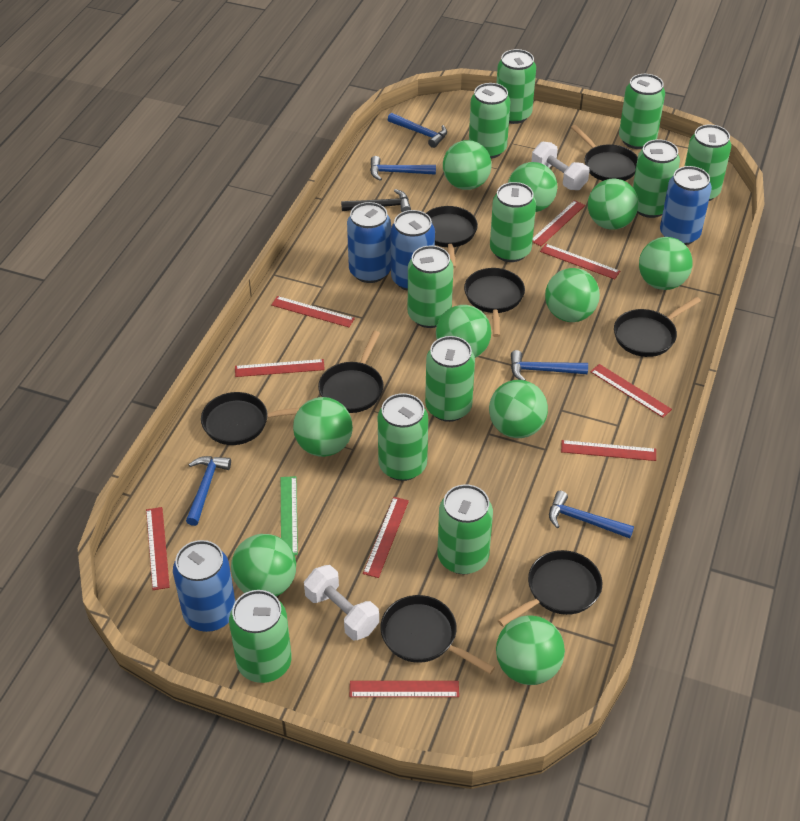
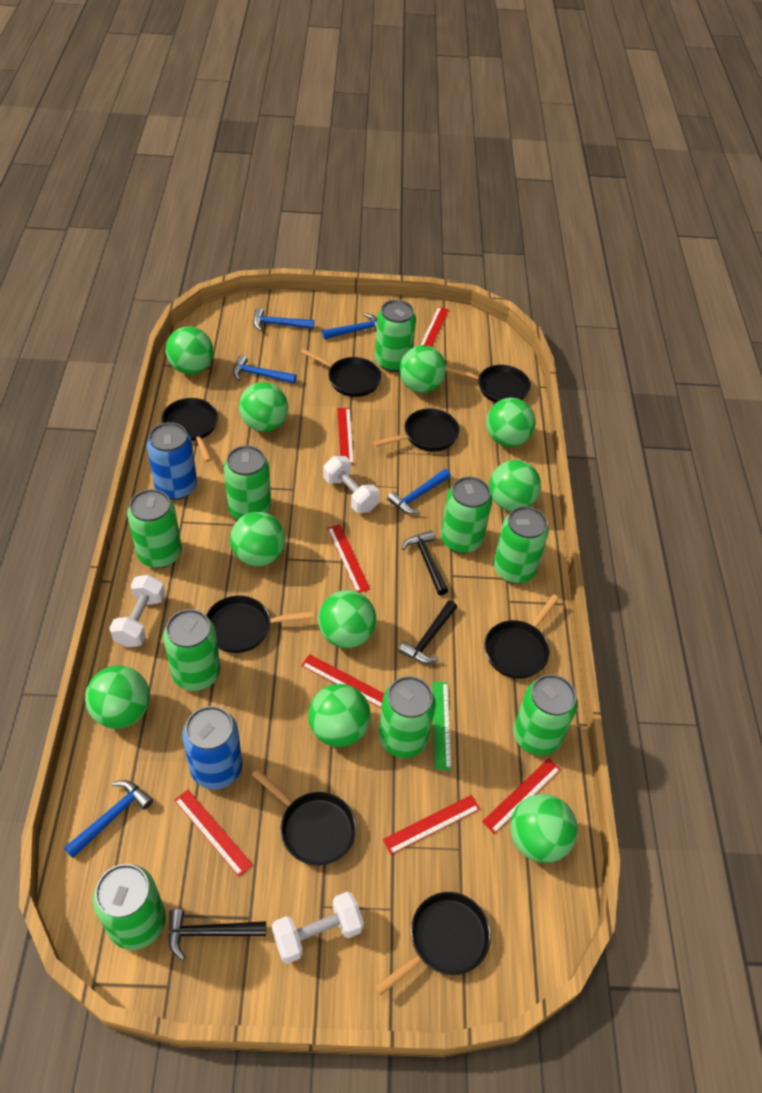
black hammer: 1 -> 3
blue can: 4 -> 2
green can: 11 -> 9
red ruler: 9 -> 7
white dumbbell: 2 -> 3

